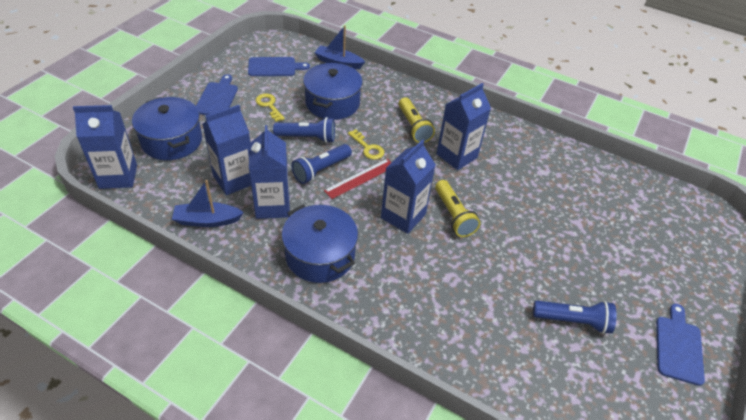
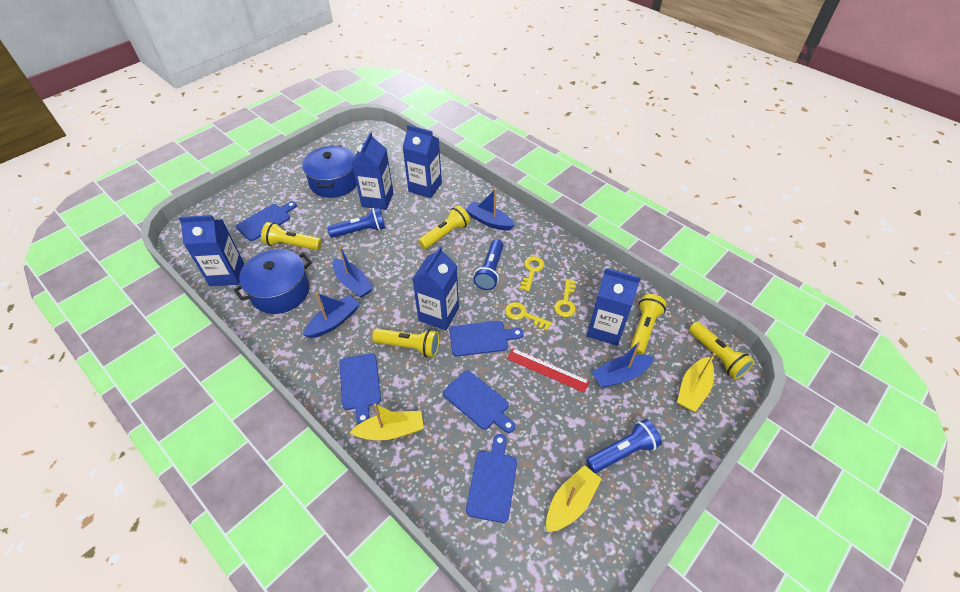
blue boat: 2 -> 4
blue cutting board: 3 -> 5
blue pot: 3 -> 2
yellow boat: 0 -> 3
yellow flashlight: 2 -> 5
yellow key: 2 -> 3

